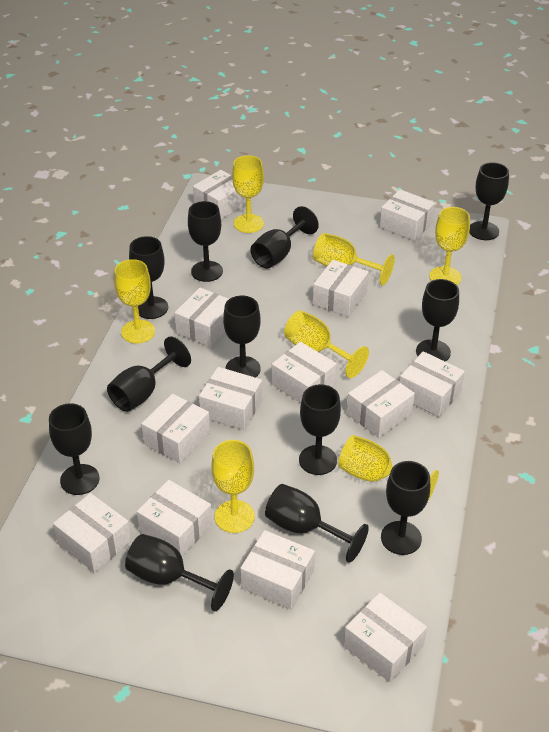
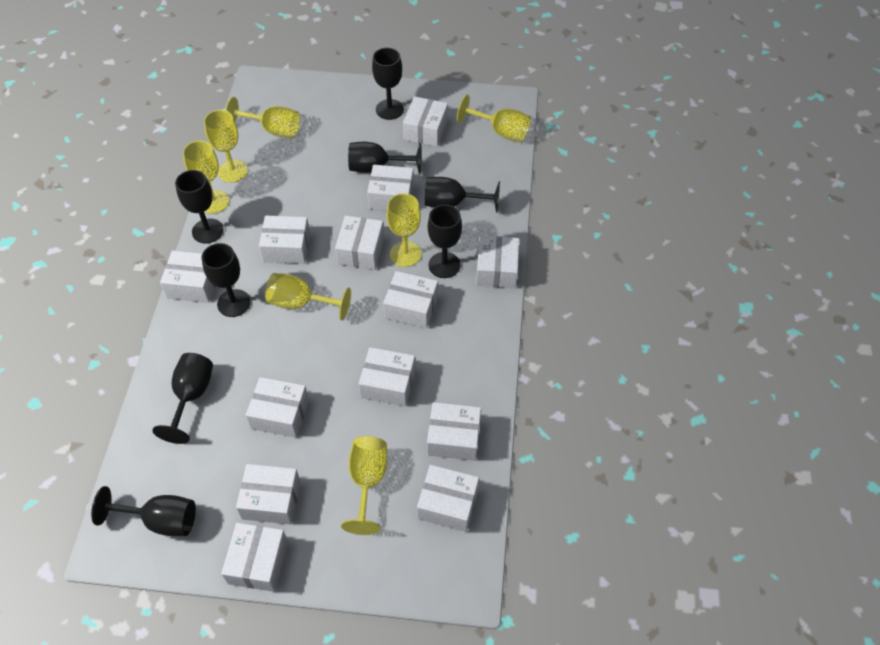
black goblet: 12 -> 8

